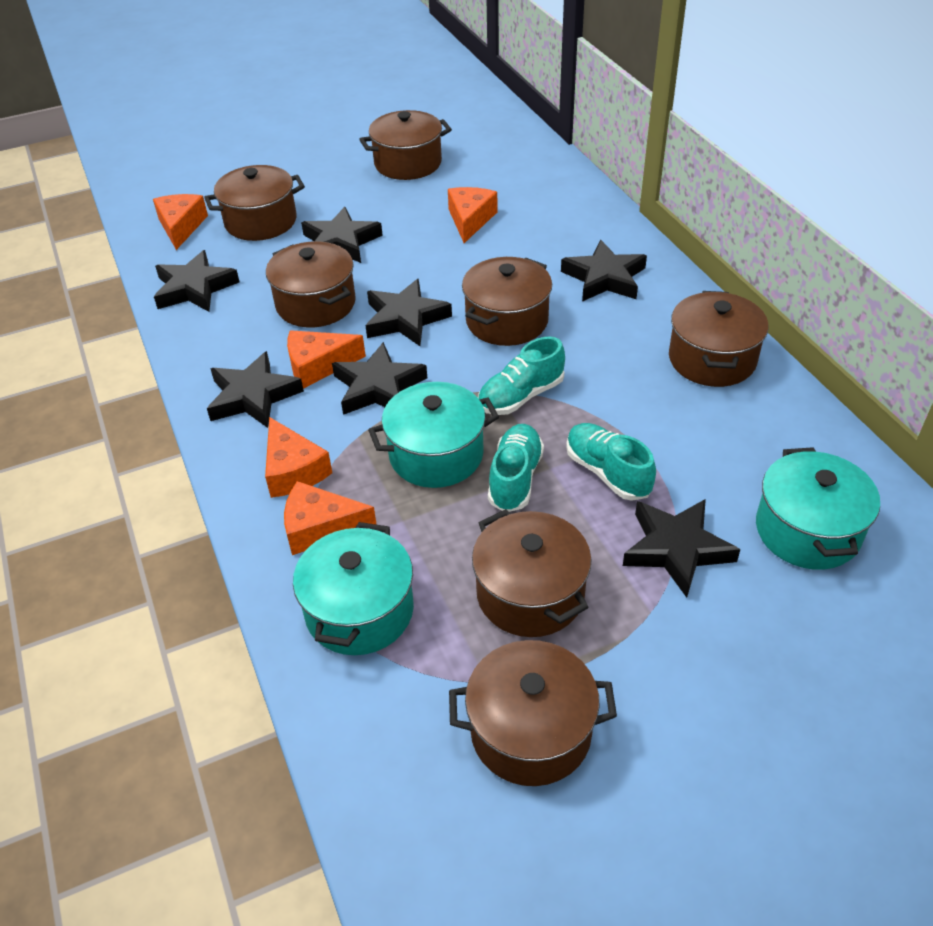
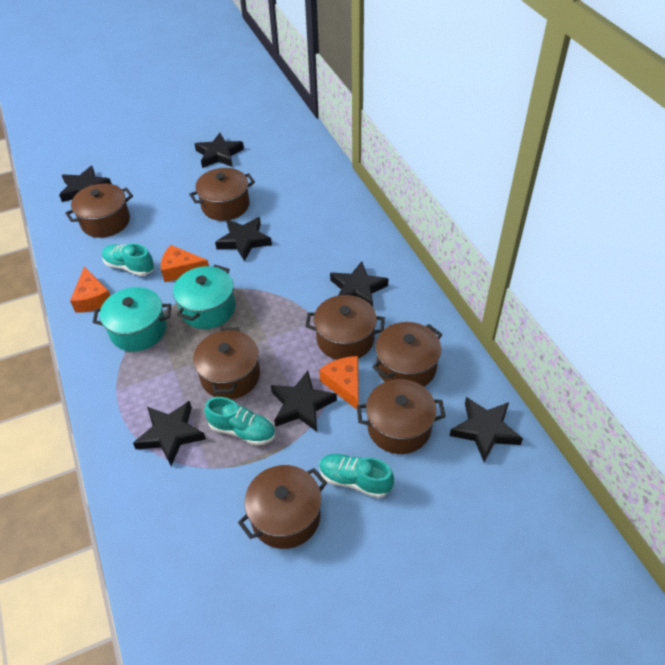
orange cheese: 5 -> 3
turquoise pot: 3 -> 2

